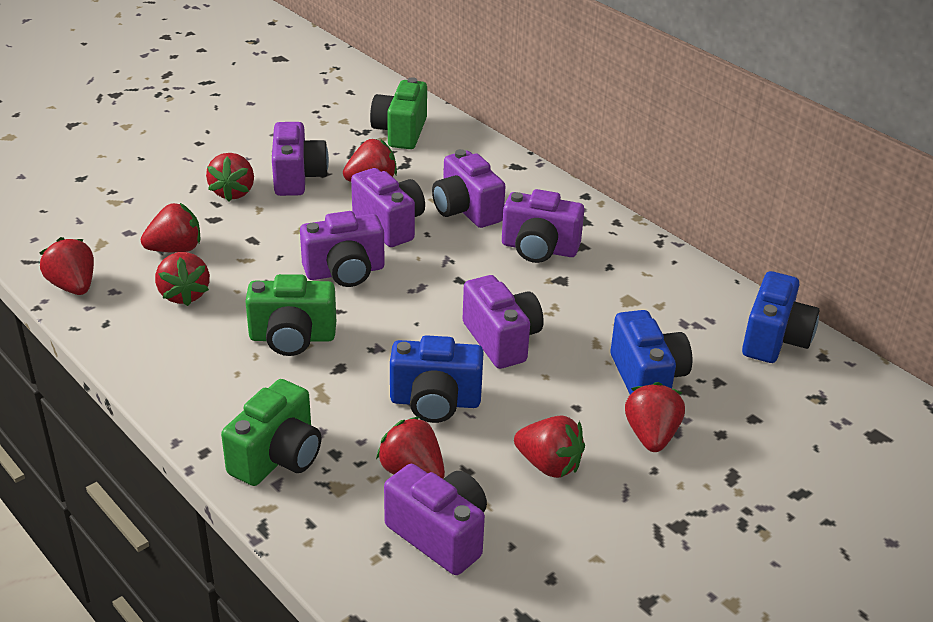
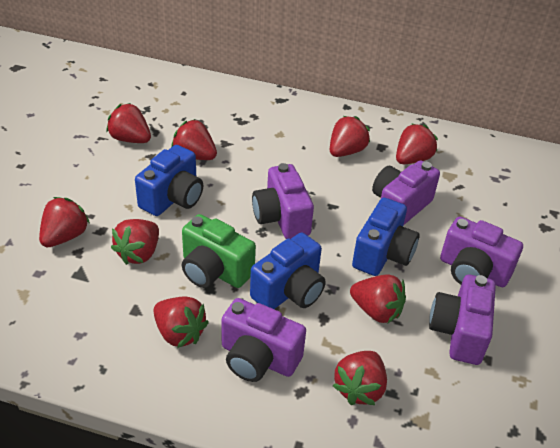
green camera: 3 -> 1
purple camera: 7 -> 5
red strawberry: 8 -> 9

